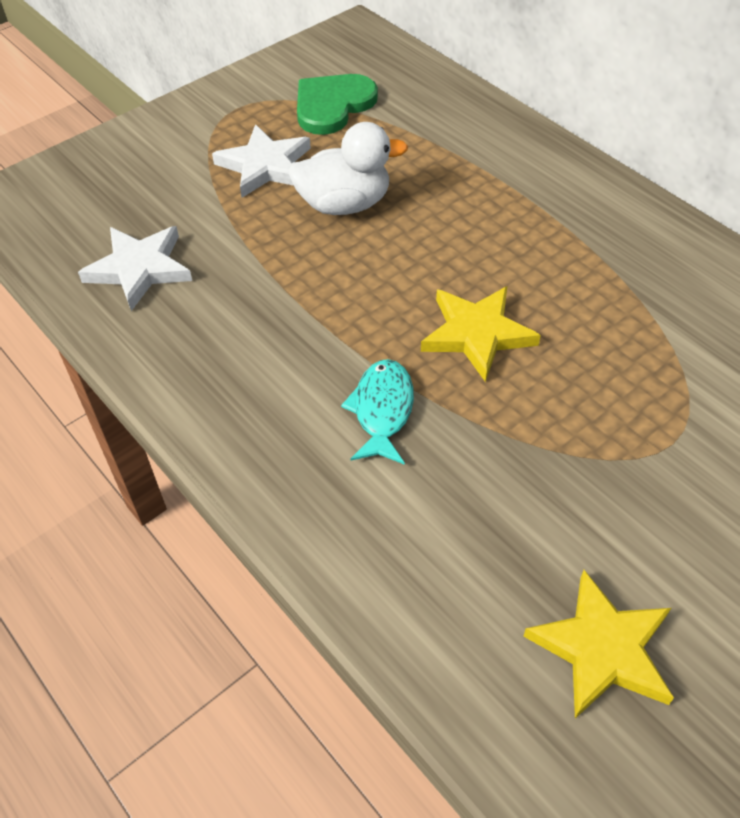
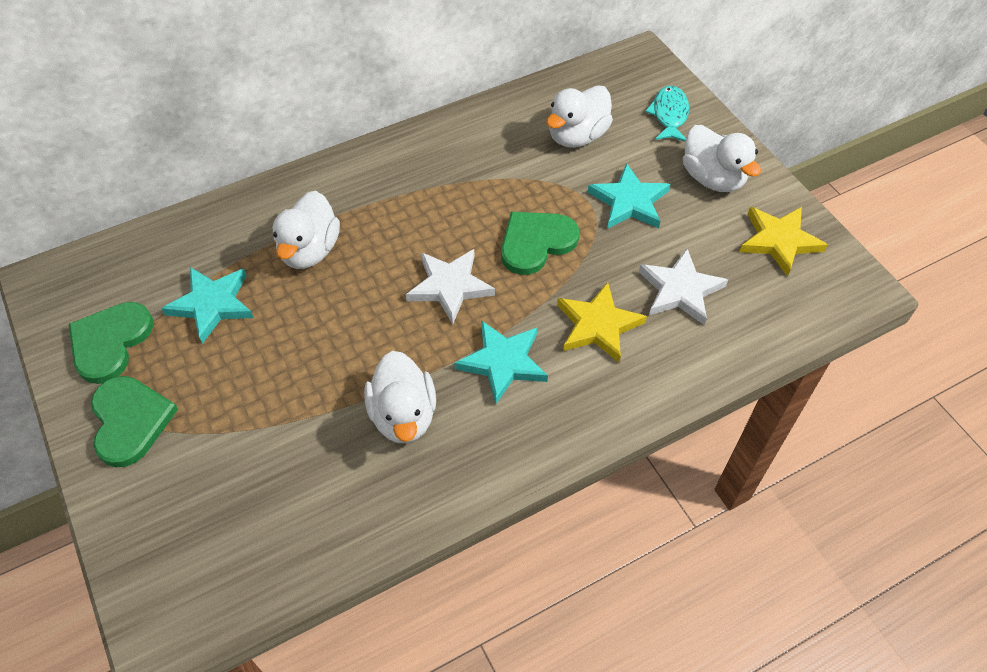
green heart: 1 -> 3
turquoise star: 0 -> 3
white duck: 1 -> 4

